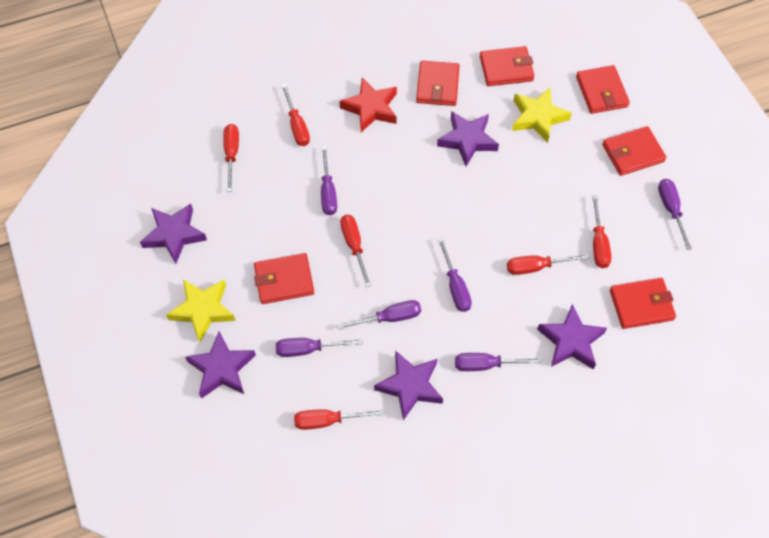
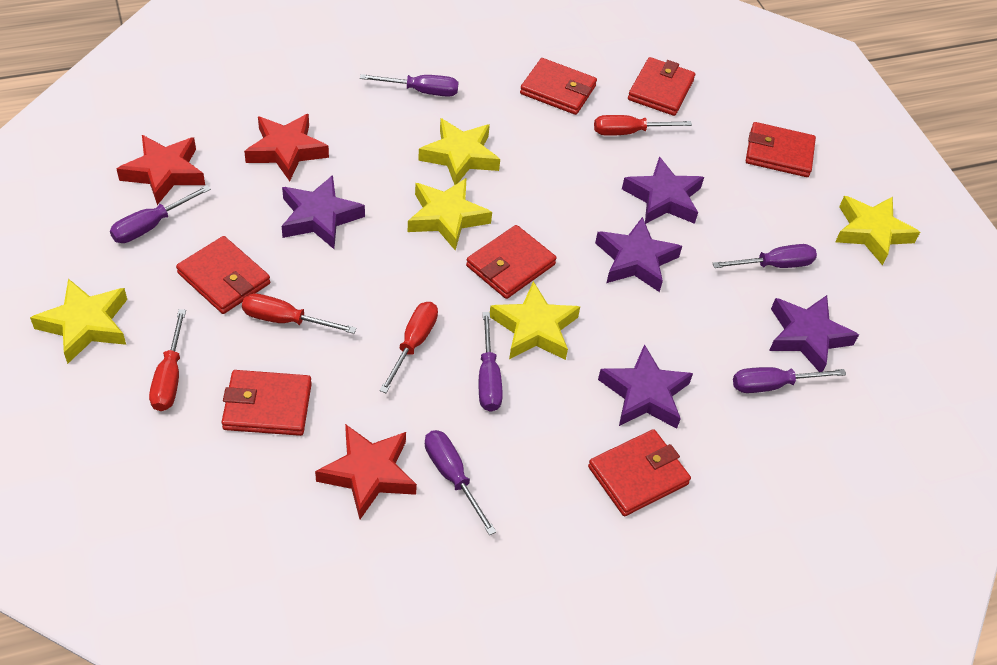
red screwdriver: 6 -> 4
red star: 1 -> 3
red wallet: 6 -> 7
yellow star: 2 -> 5

